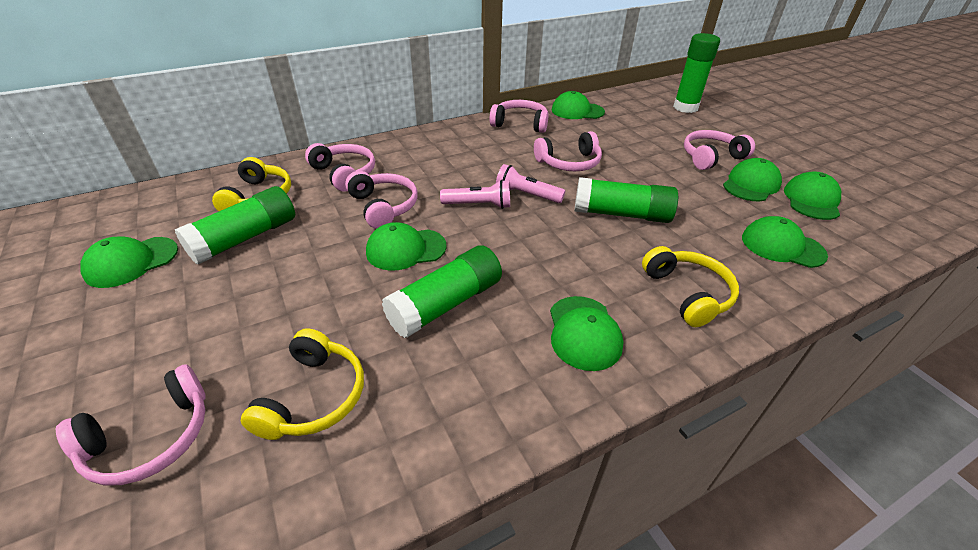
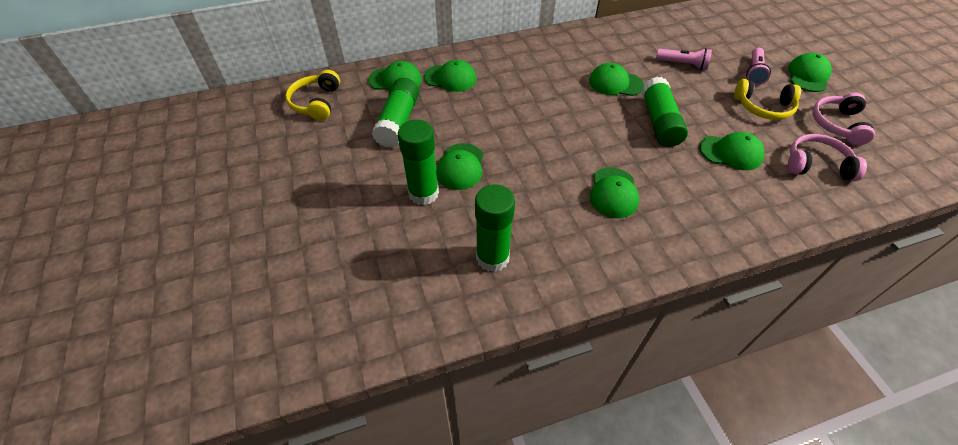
pink headphones: 6 -> 2
yellow headphones: 3 -> 2

